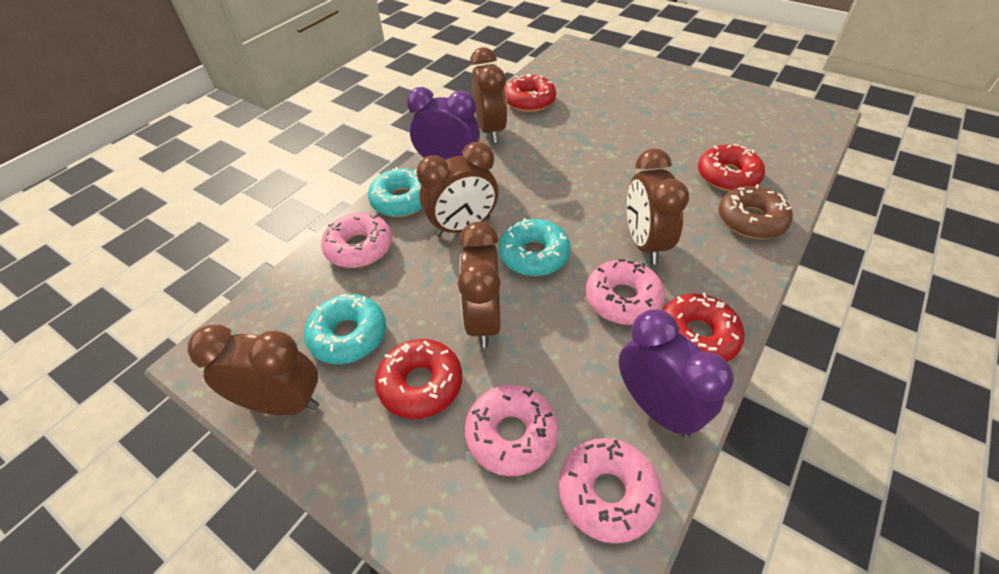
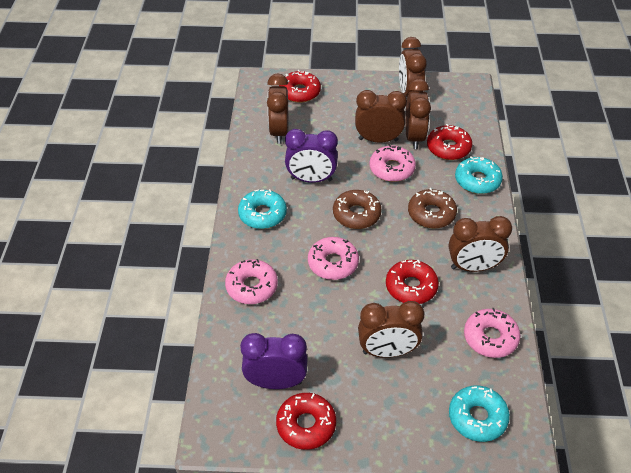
brown clock: 5 -> 6
brown donut: 1 -> 2

